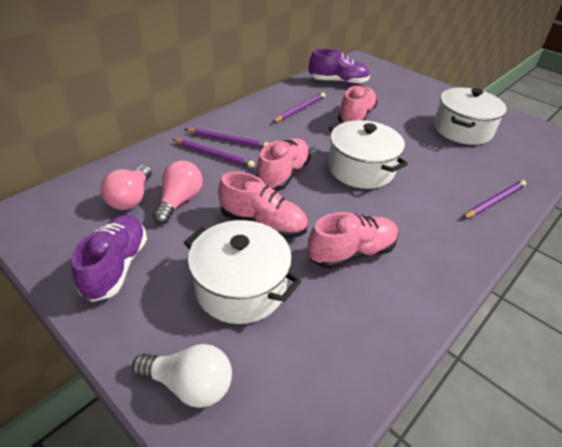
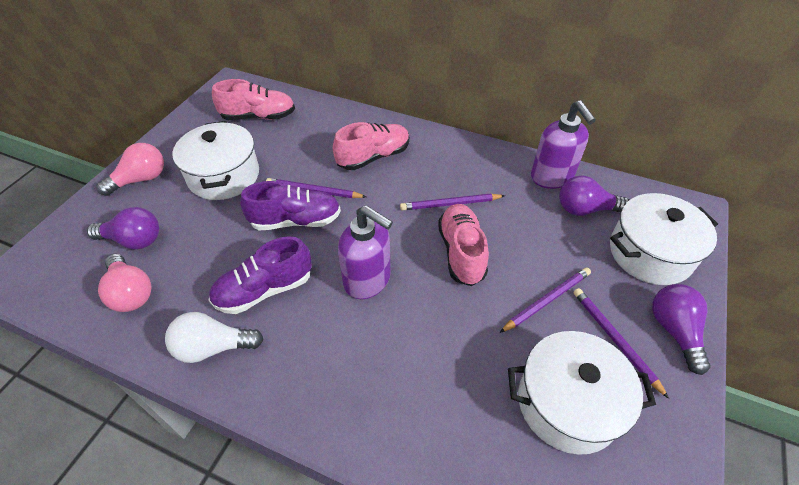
pink shoe: 4 -> 3
purple light bulb: 0 -> 3
purple soap dispenser: 0 -> 2

